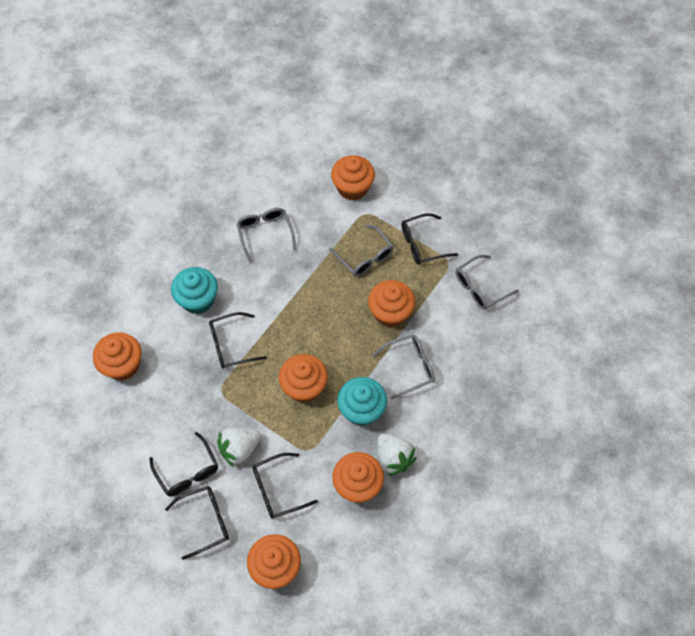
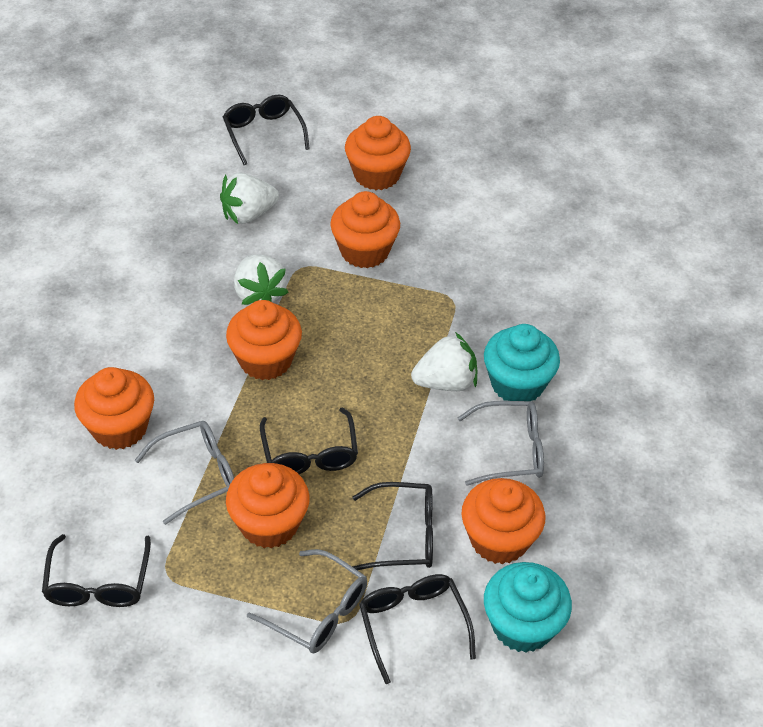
grey glasses: 4 -> 3
white strawberry: 2 -> 3

